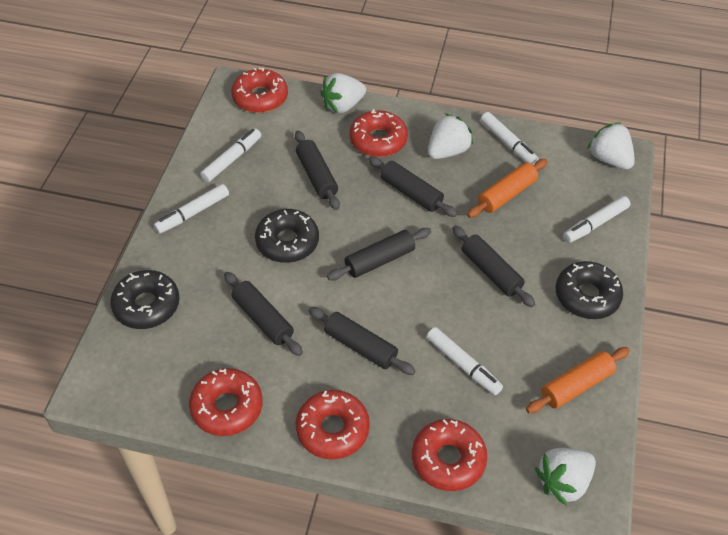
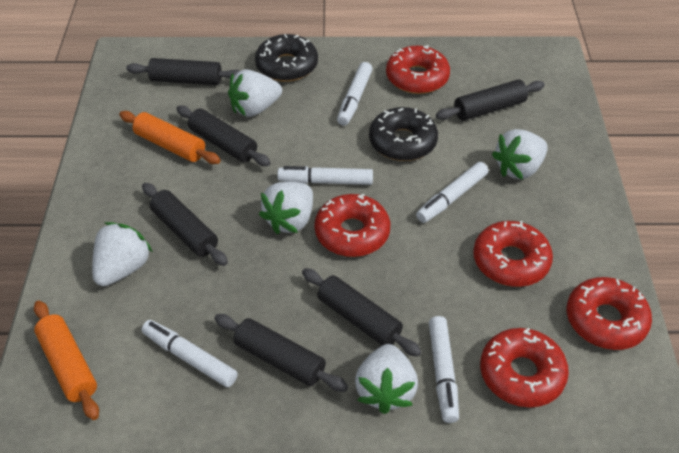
black donut: 3 -> 2
white strawberry: 4 -> 5

